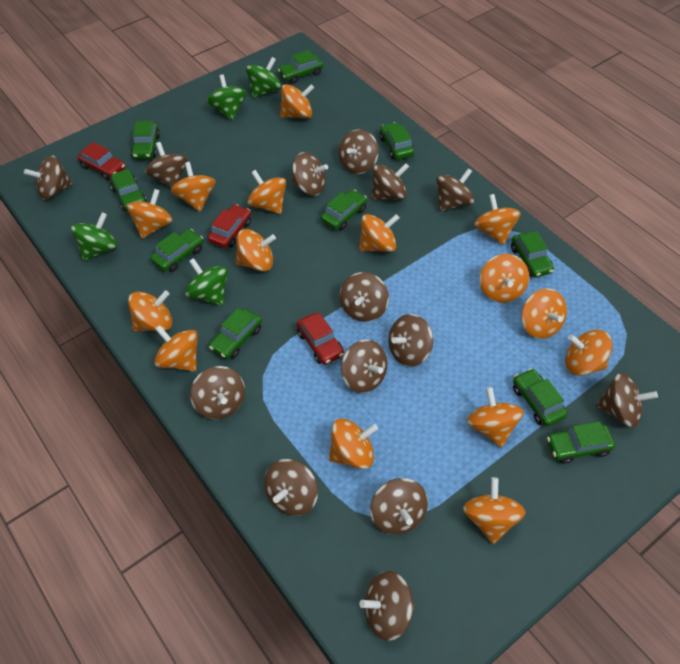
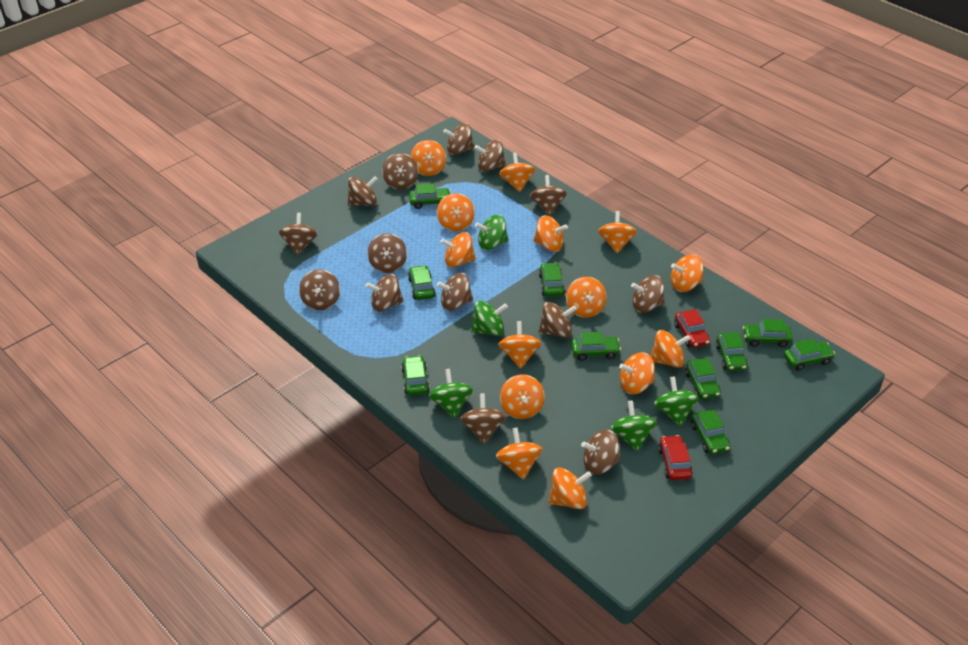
green spinning top: 4 -> 5
orange spinning top: 15 -> 14
red car: 3 -> 2

